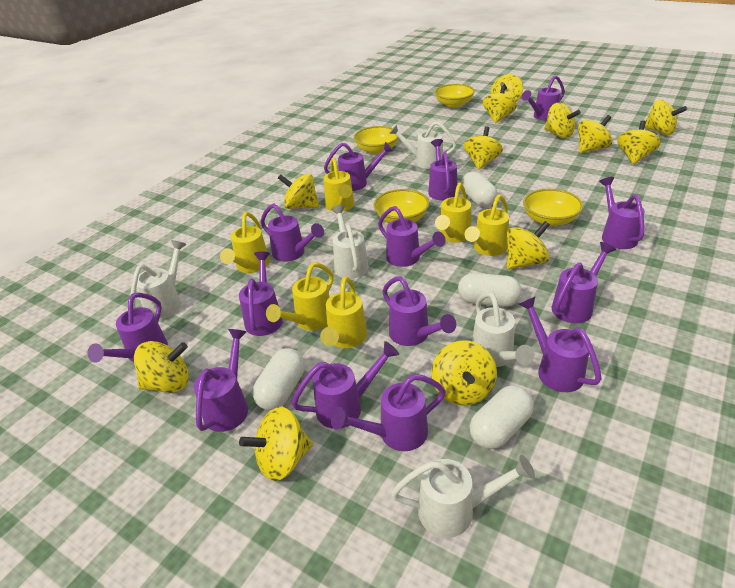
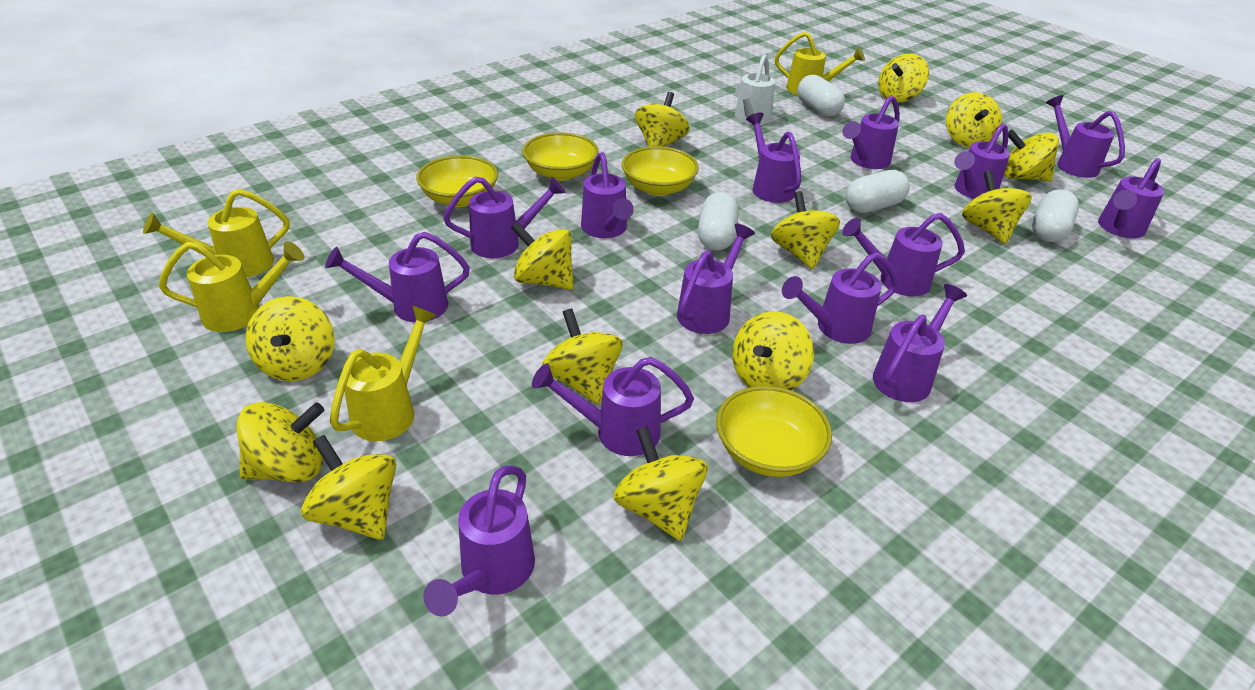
white watering can: 5 -> 1
yellow spinning top: 12 -> 13
yellow watering can: 6 -> 4

